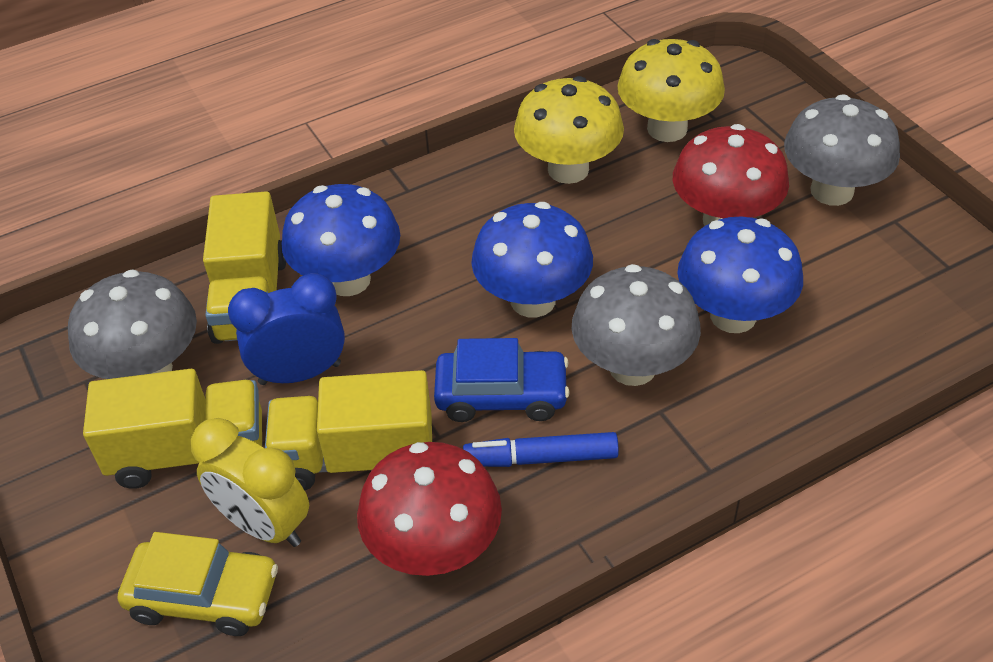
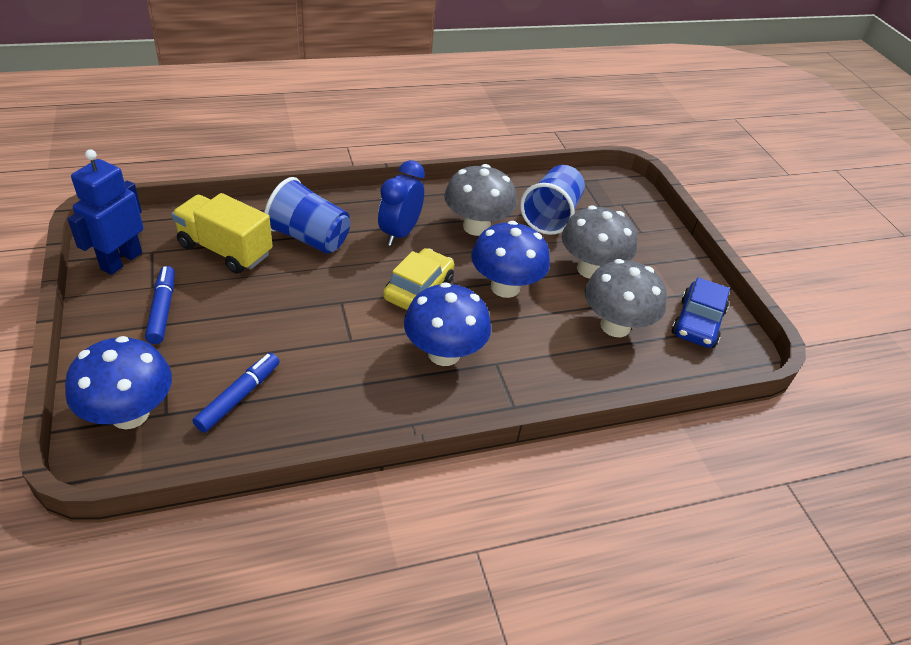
blue cup: 0 -> 2
blue marker: 1 -> 2
blue robot: 0 -> 1
red mushroom: 2 -> 0
yellow clock: 1 -> 0
yellow mushroom: 2 -> 0
yellow truck: 3 -> 1

